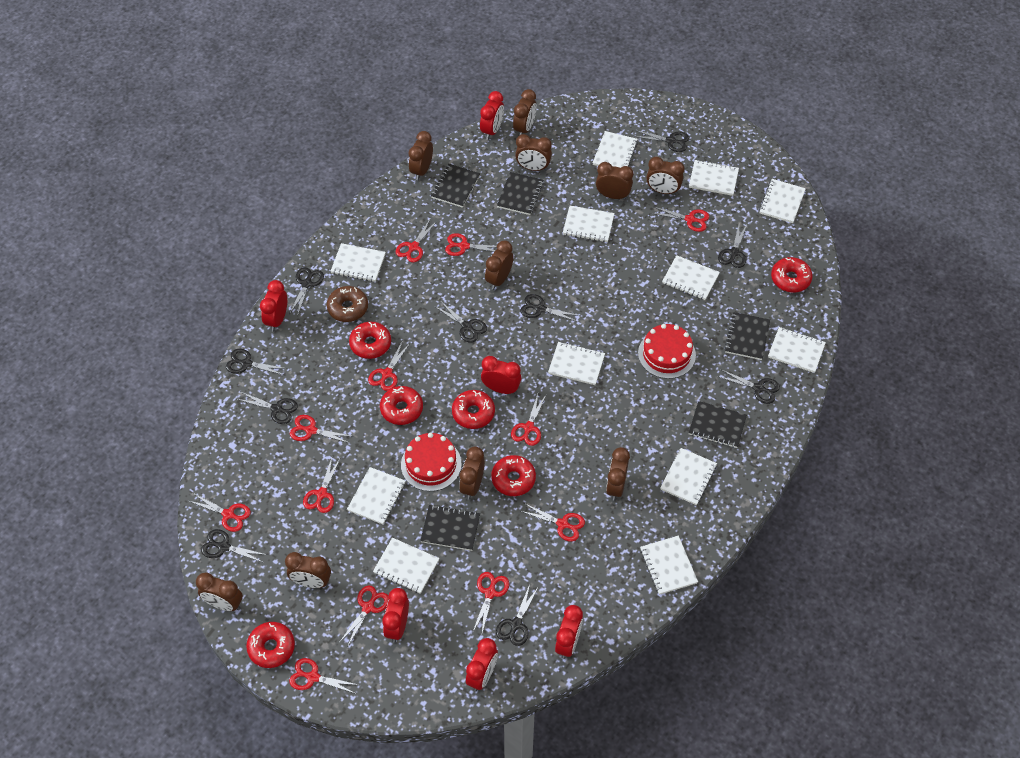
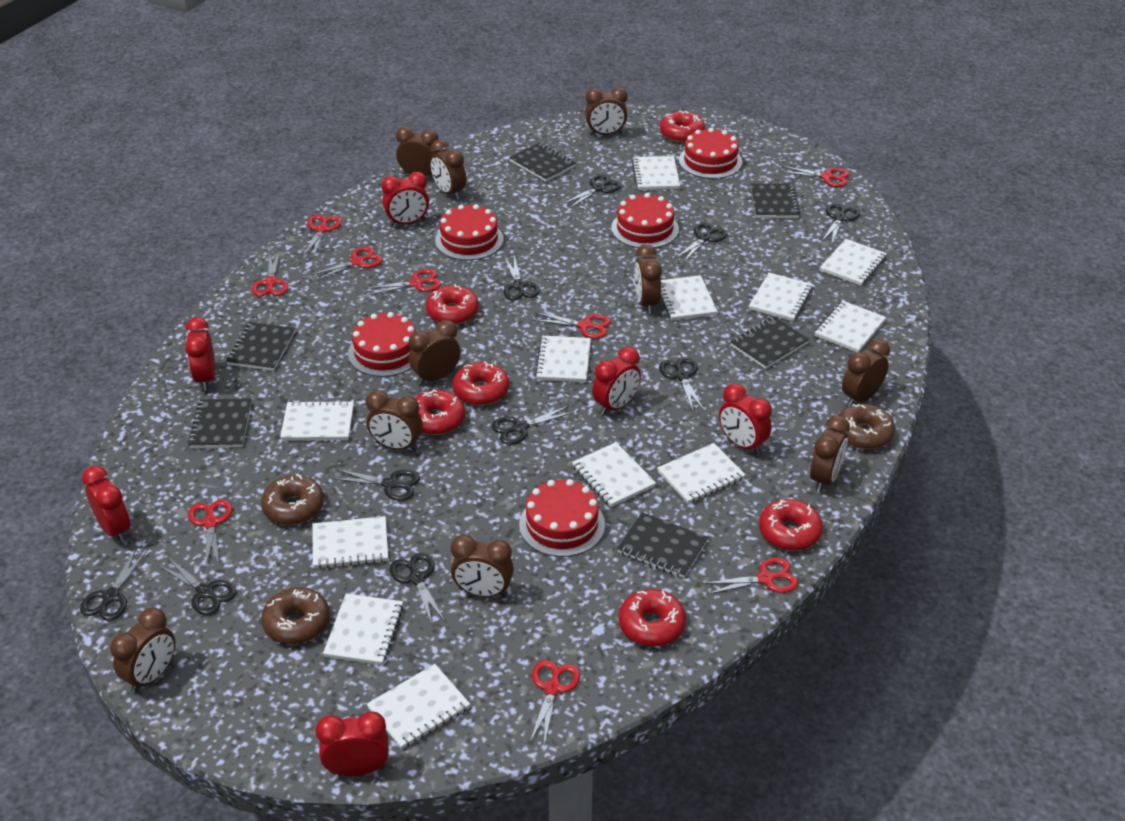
black notebook: 5 -> 6
brown donut: 1 -> 3
red cake: 2 -> 5
red scissors: 12 -> 9

